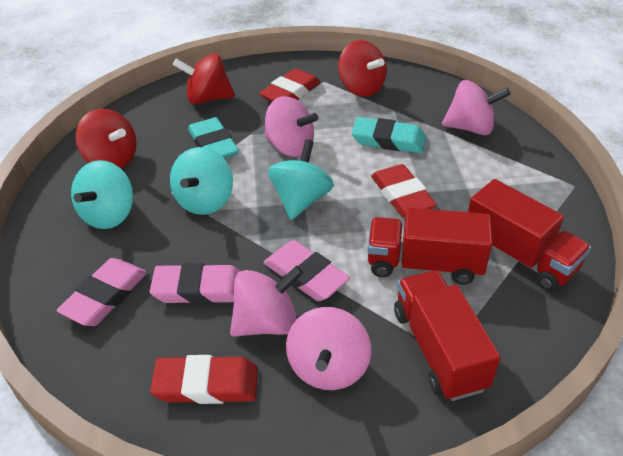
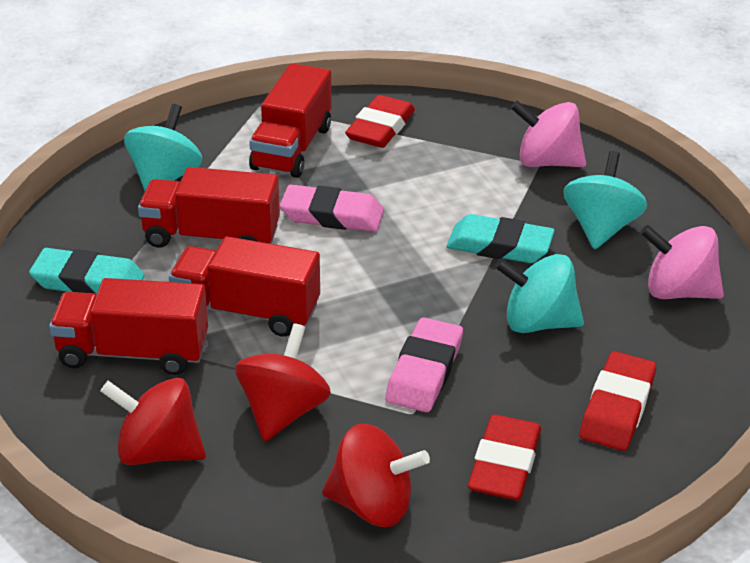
pink eraser: 3 -> 2
pink spinning top: 4 -> 2
red truck: 3 -> 4

